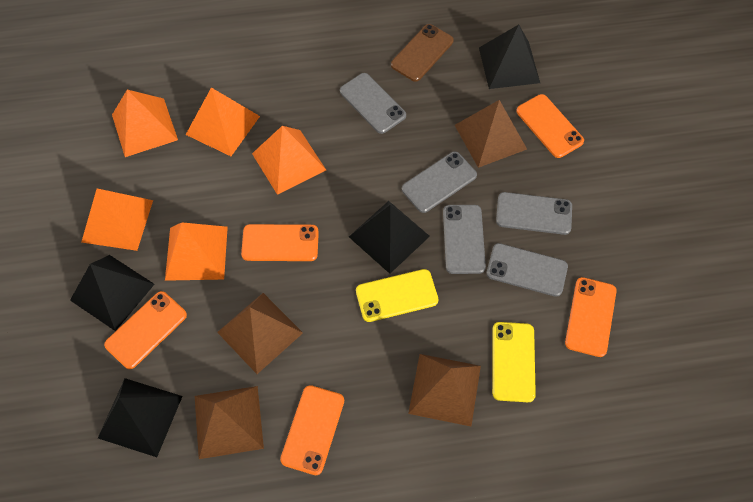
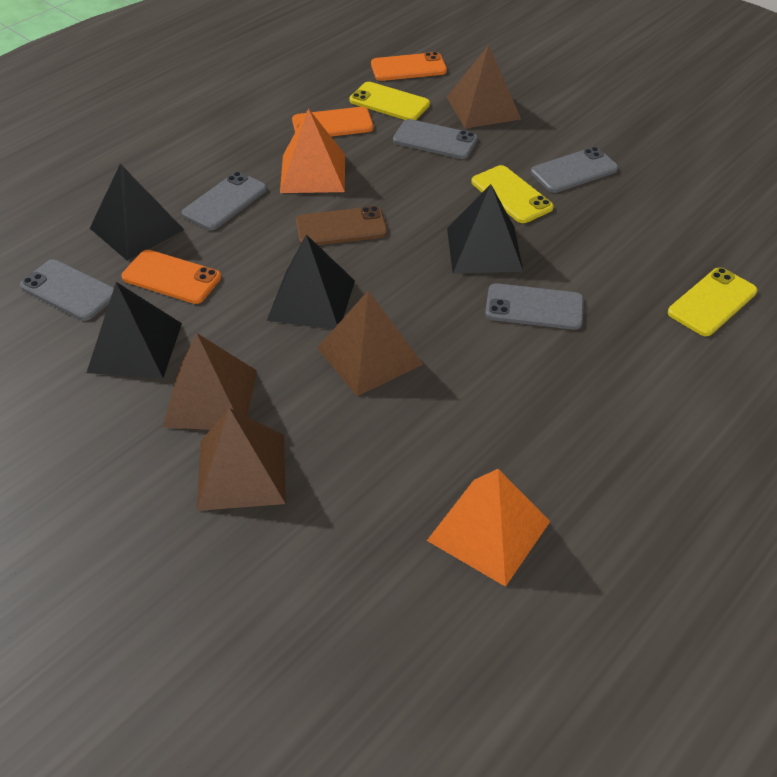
orange phone: 5 -> 3
orange pyramid: 5 -> 2
yellow phone: 2 -> 3

